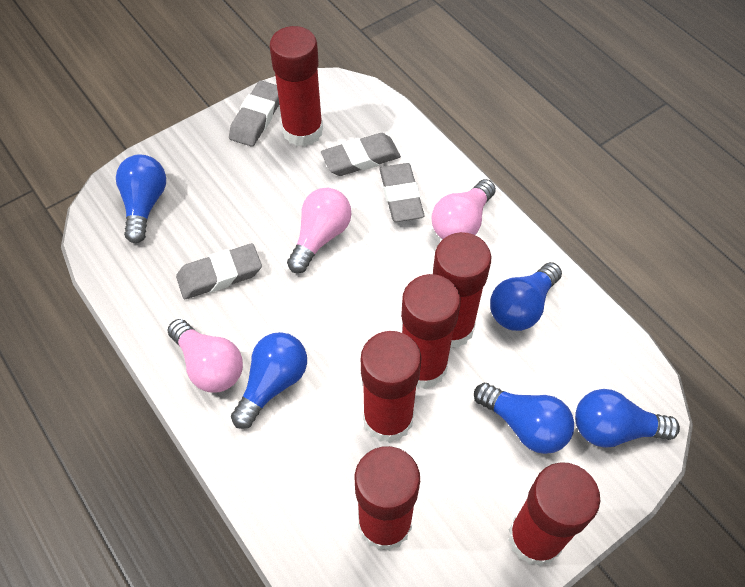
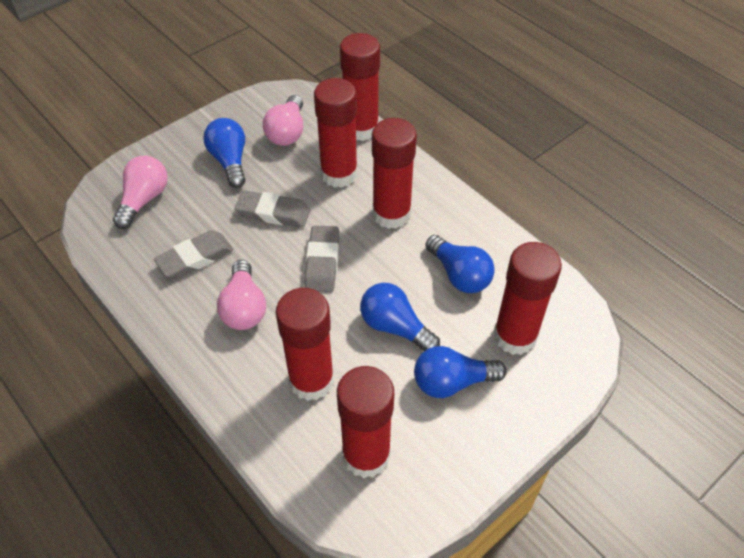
blue light bulb: 5 -> 4
grey eraser: 4 -> 3

